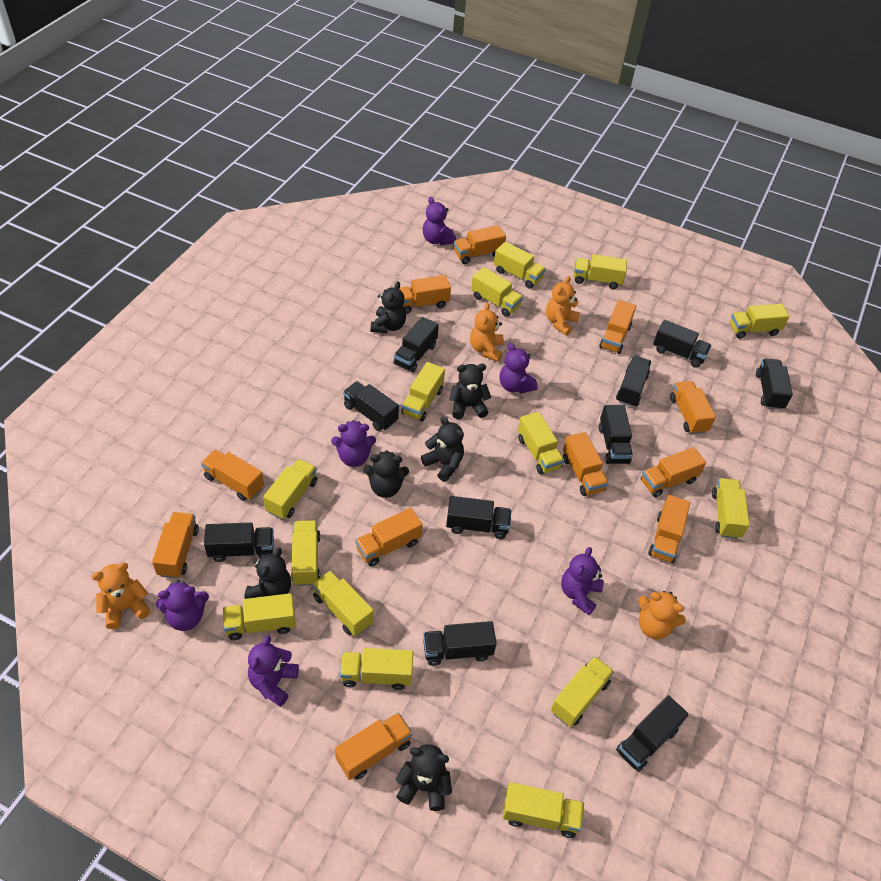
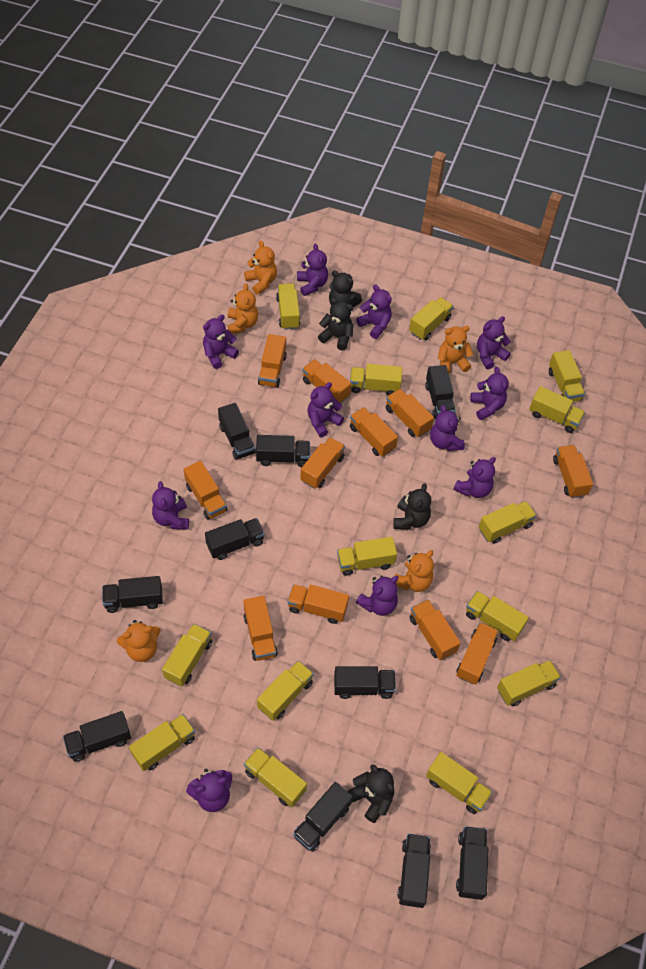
black teddy bear: 6 -> 4
orange teddy bear: 4 -> 5
purple teddy bear: 6 -> 11

